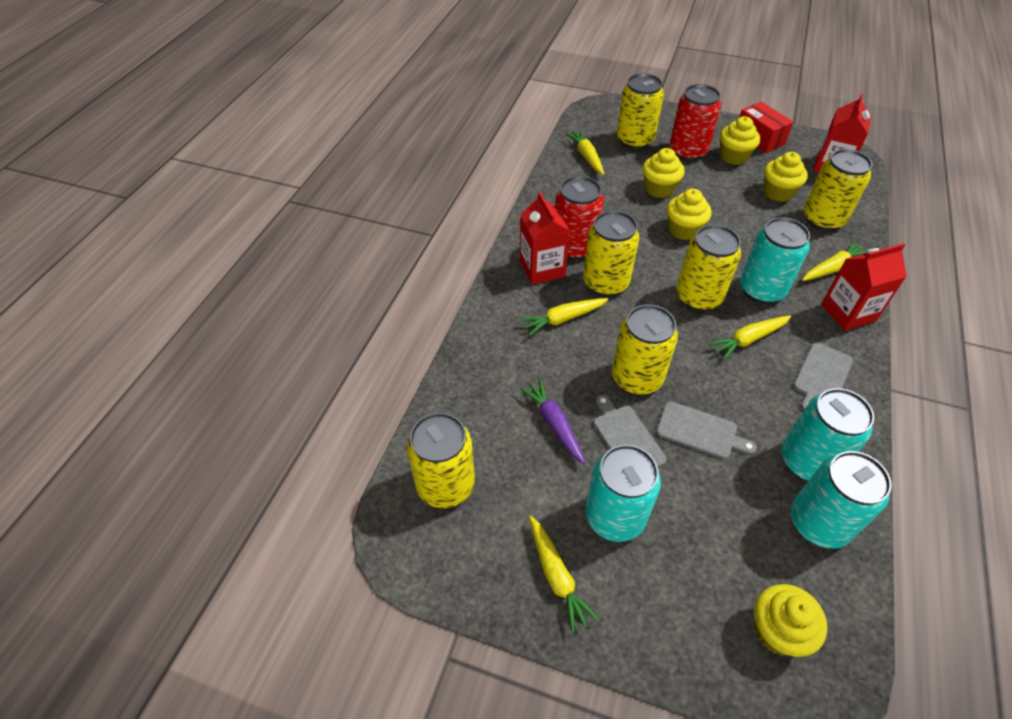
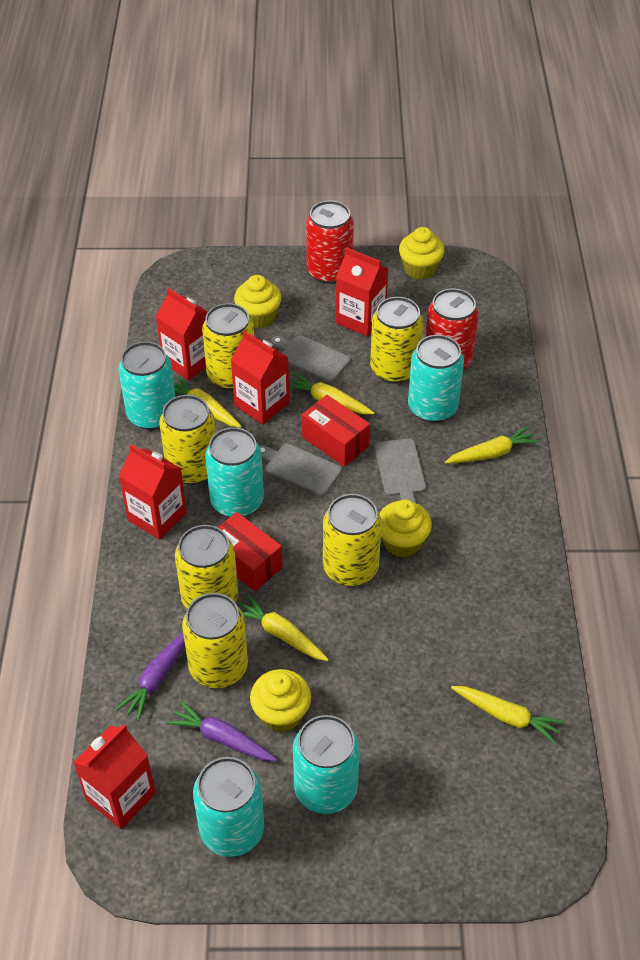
purple carrot: 1 -> 2
red box: 1 -> 2
red carton: 3 -> 5
turquoise can: 4 -> 5
yellow cupcake: 5 -> 4

